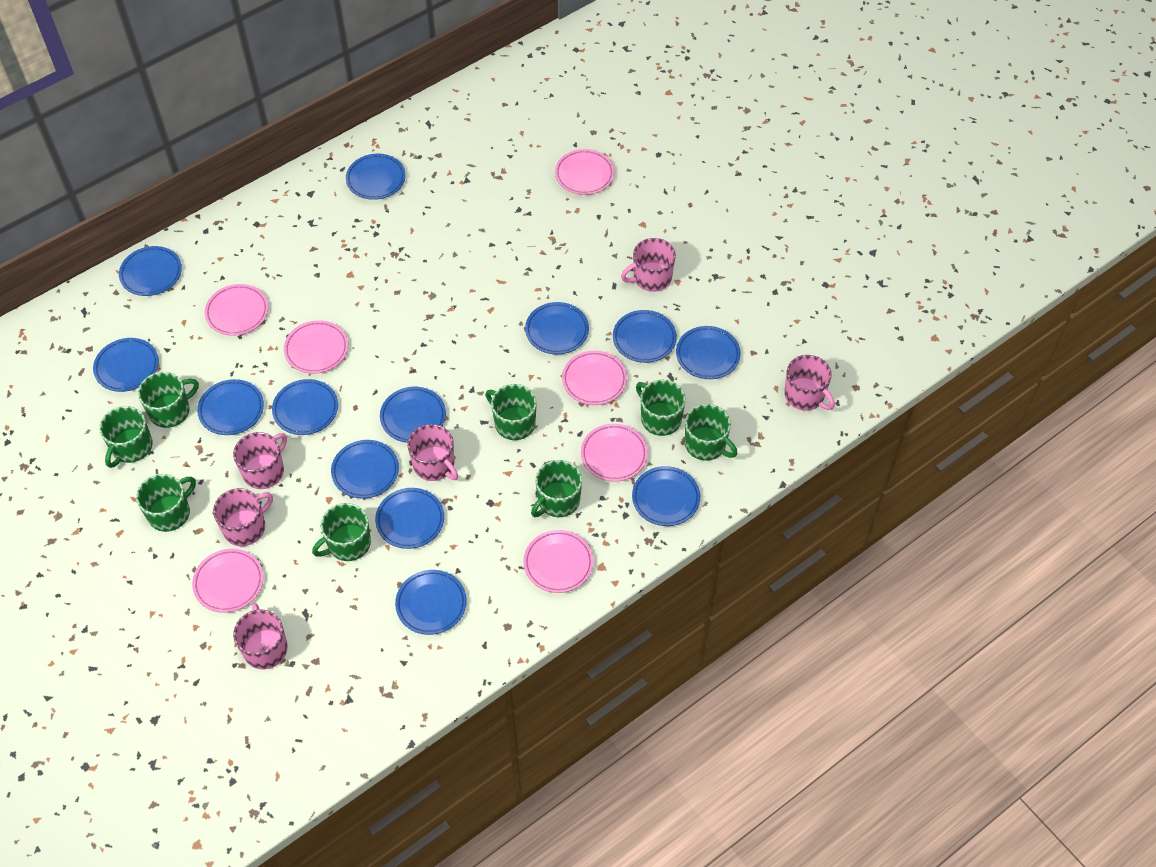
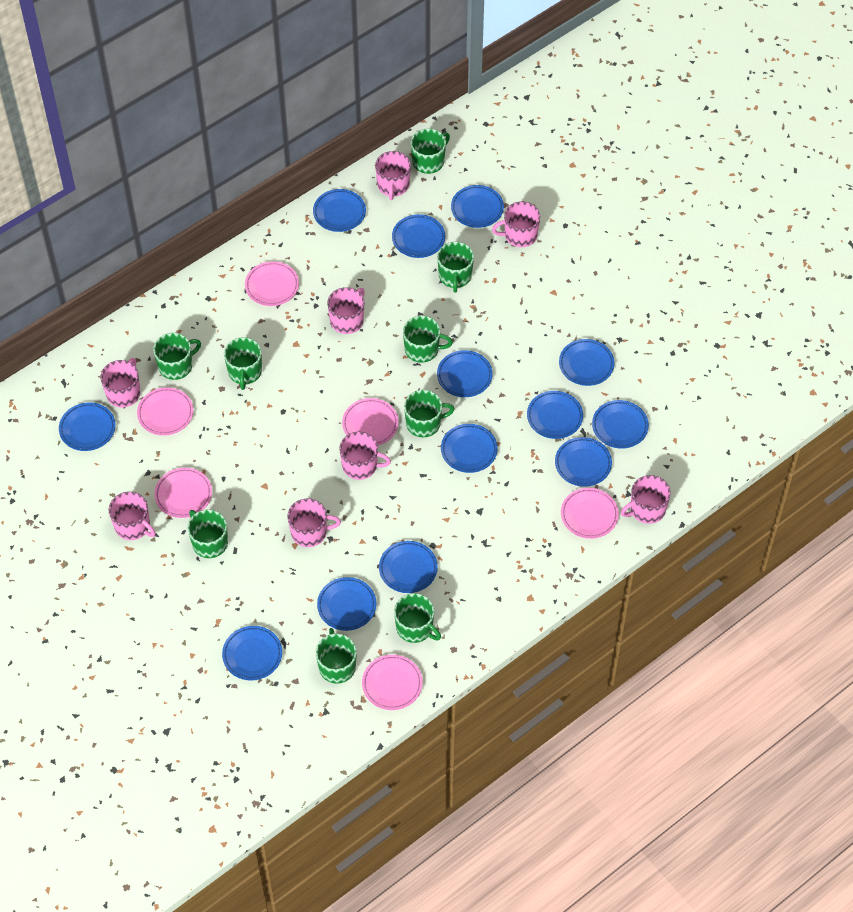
green mug: 8 -> 9
pink mug: 6 -> 8
pink plate: 7 -> 6

